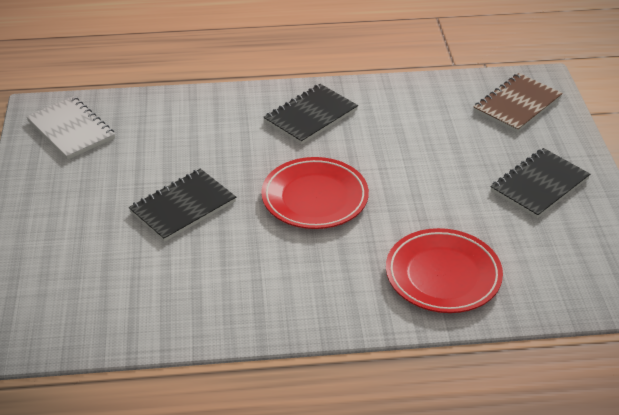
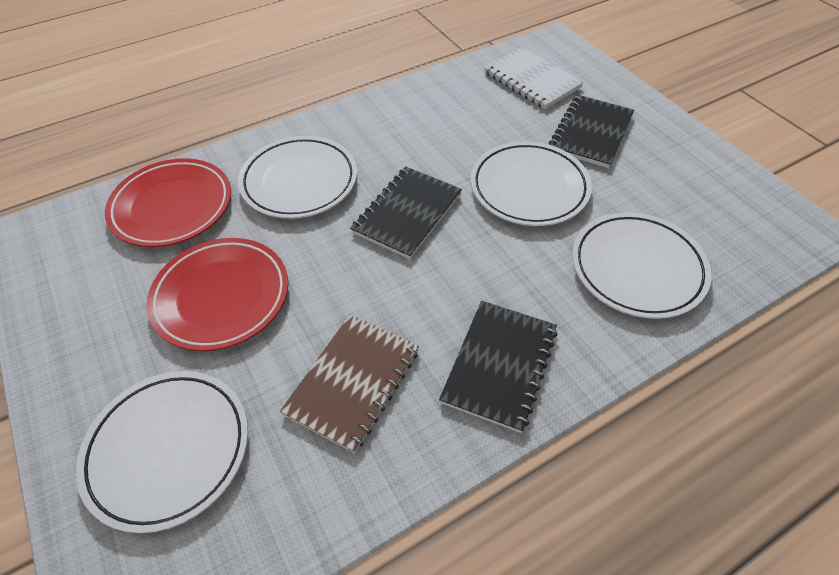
white plate: 0 -> 4

